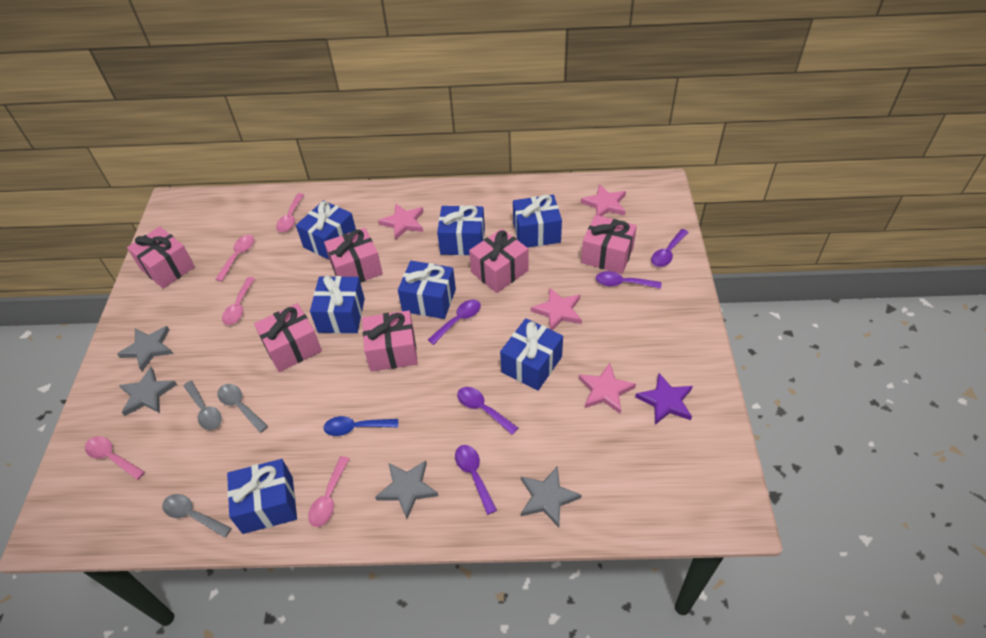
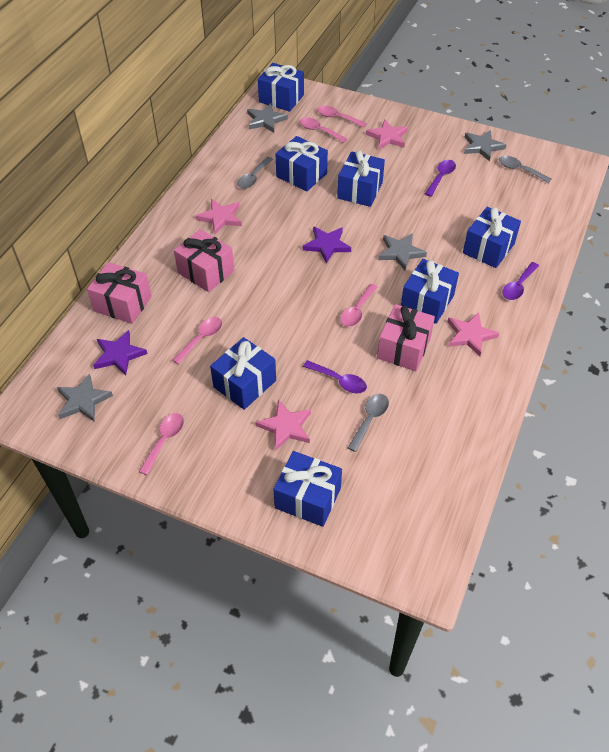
blue spoon: 1 -> 0
pink gift: 6 -> 3
purple spoon: 5 -> 3
purple star: 1 -> 2

